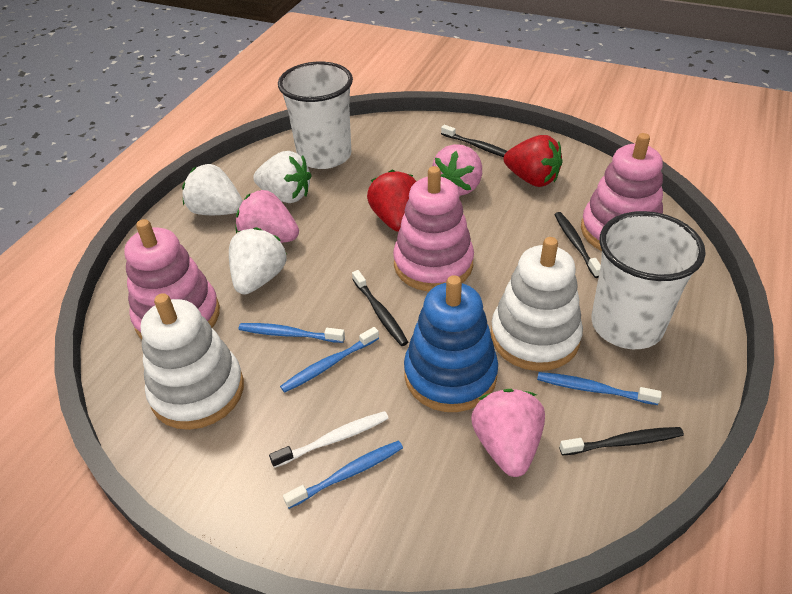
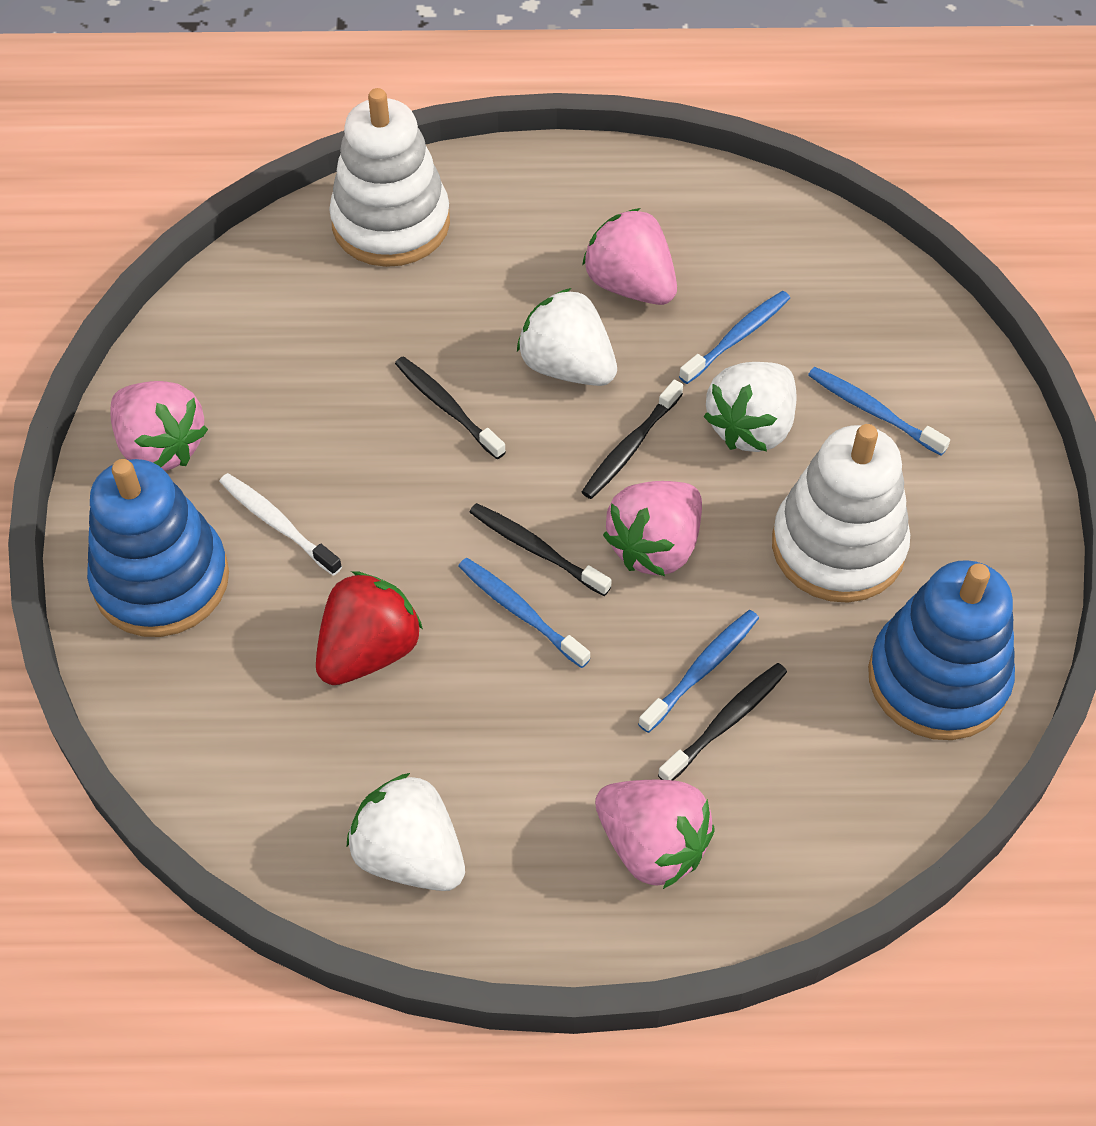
blue stacking toy: 1 -> 2
pink stacking toy: 3 -> 0
pink strawberry: 3 -> 4
red strawberry: 2 -> 1
white cup: 2 -> 0

